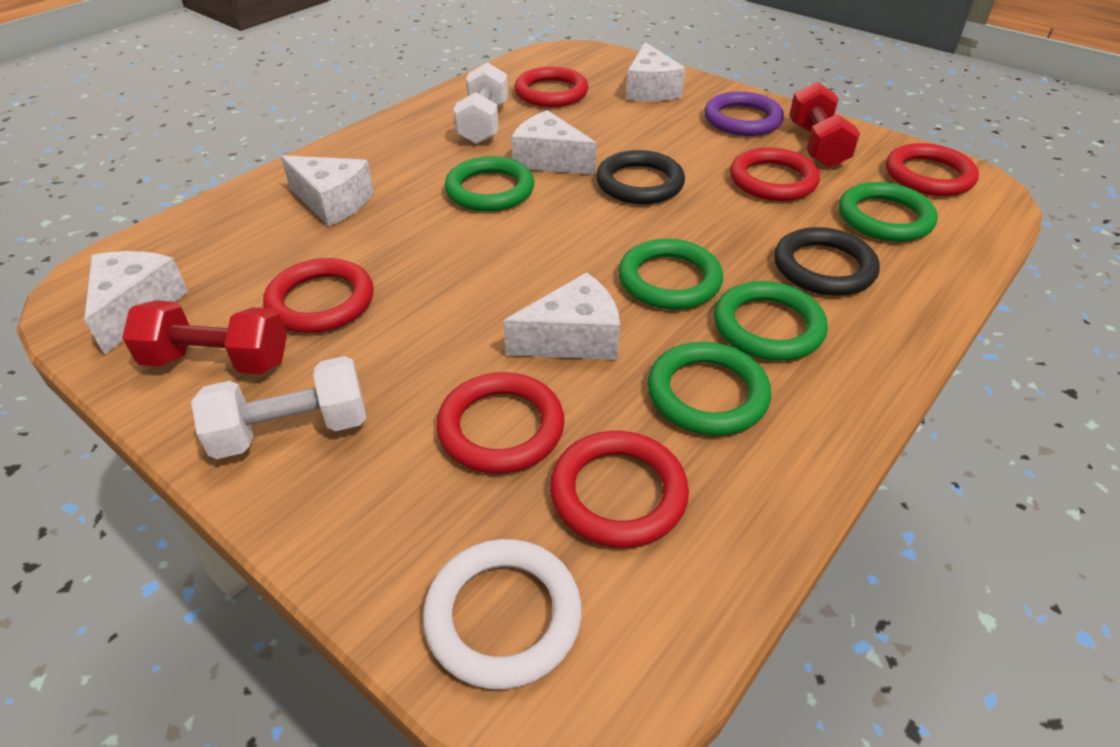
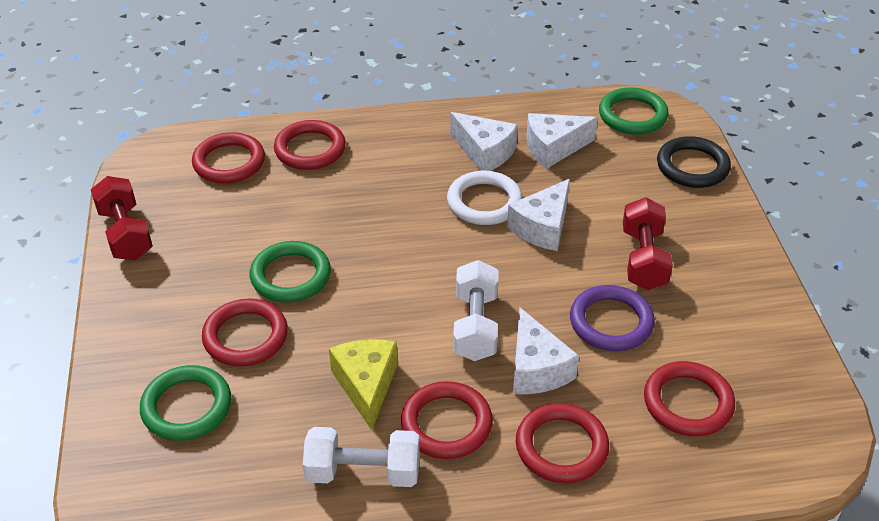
black ring: 2 -> 1
green ring: 5 -> 3
white cheese: 5 -> 4
yellow cheese: 0 -> 1

